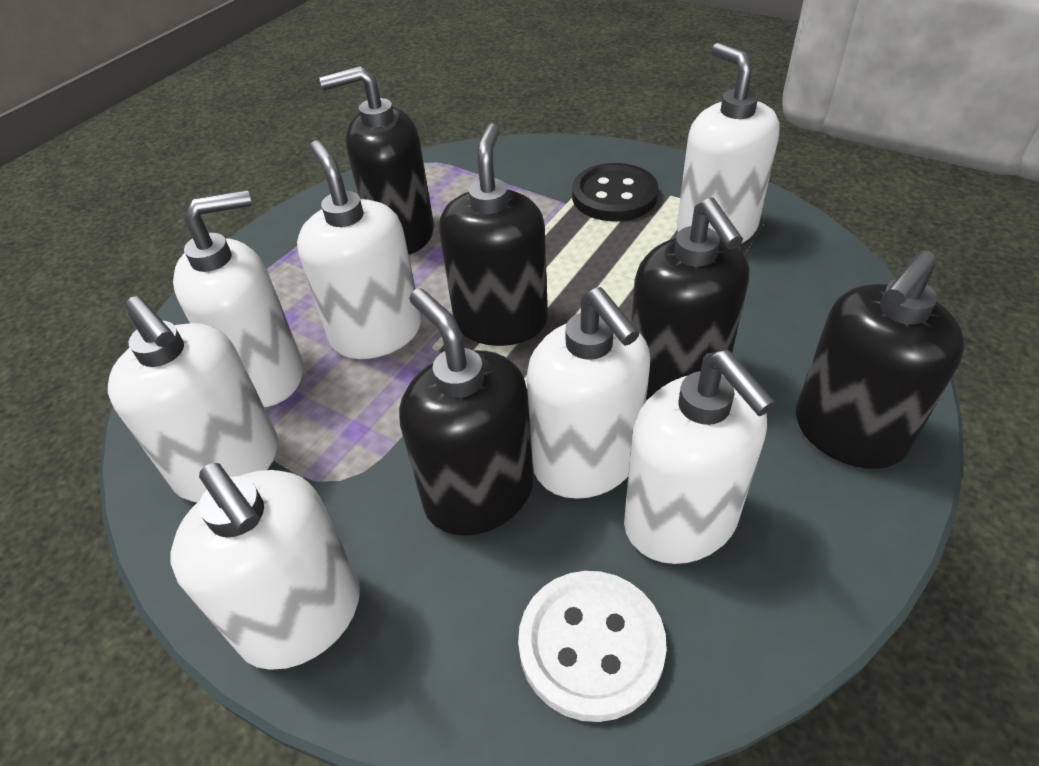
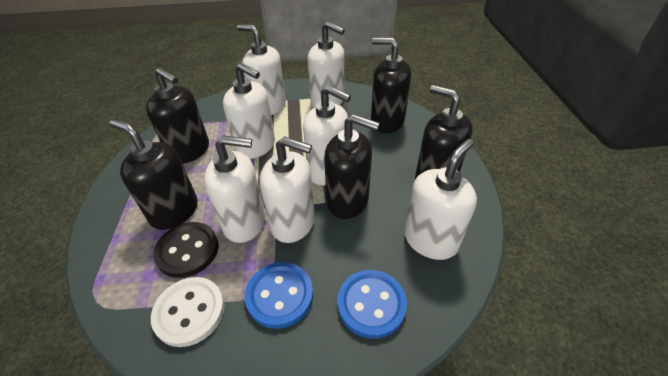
blue button: 0 -> 2

